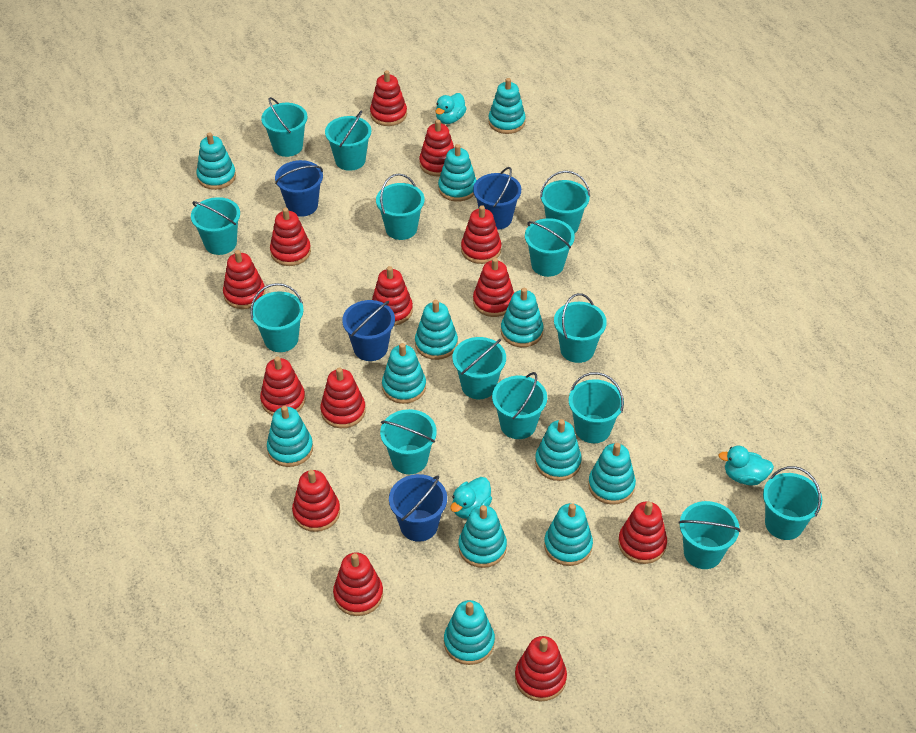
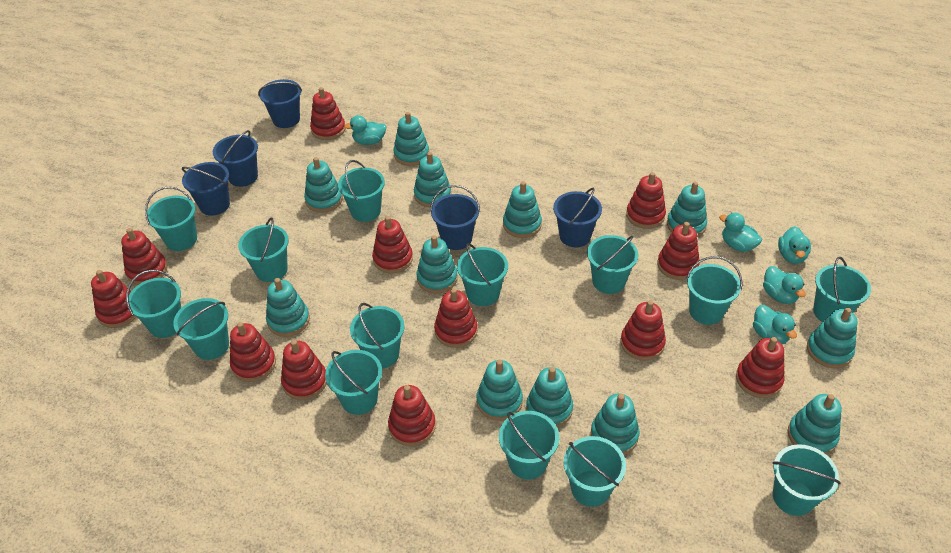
blue bucket: 4 -> 5
red stacking toy: 13 -> 12
turquoise duck: 3 -> 5

